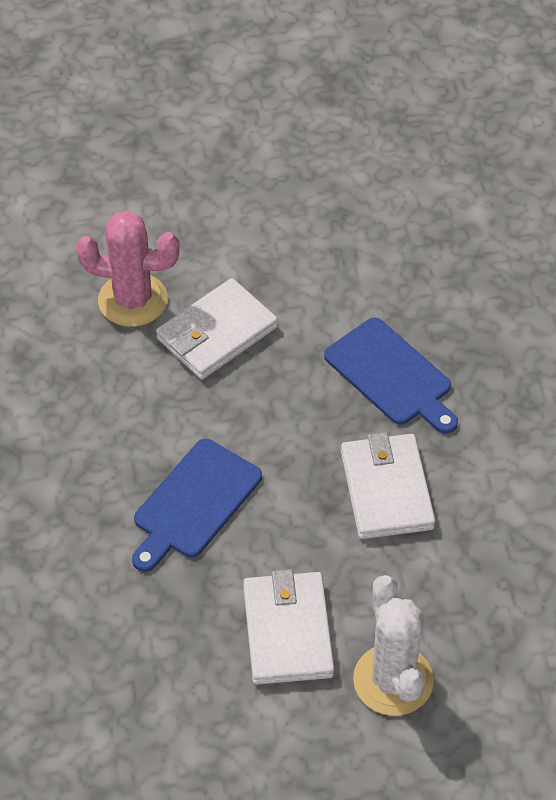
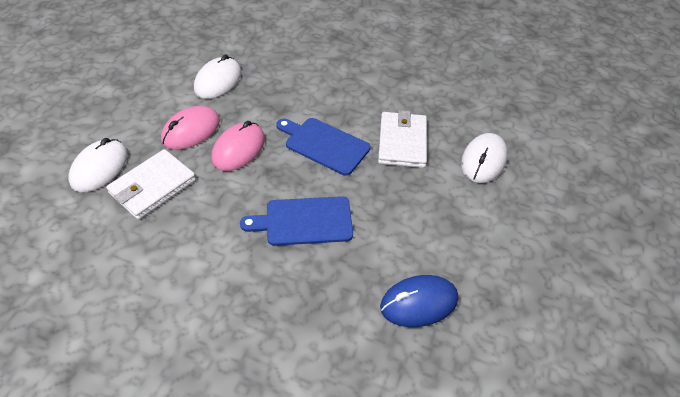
blue mouse: 0 -> 1
pink cactus: 1 -> 0
pink mouse: 0 -> 2
white cactus: 1 -> 0
white mouse: 0 -> 3
white wallet: 3 -> 2

